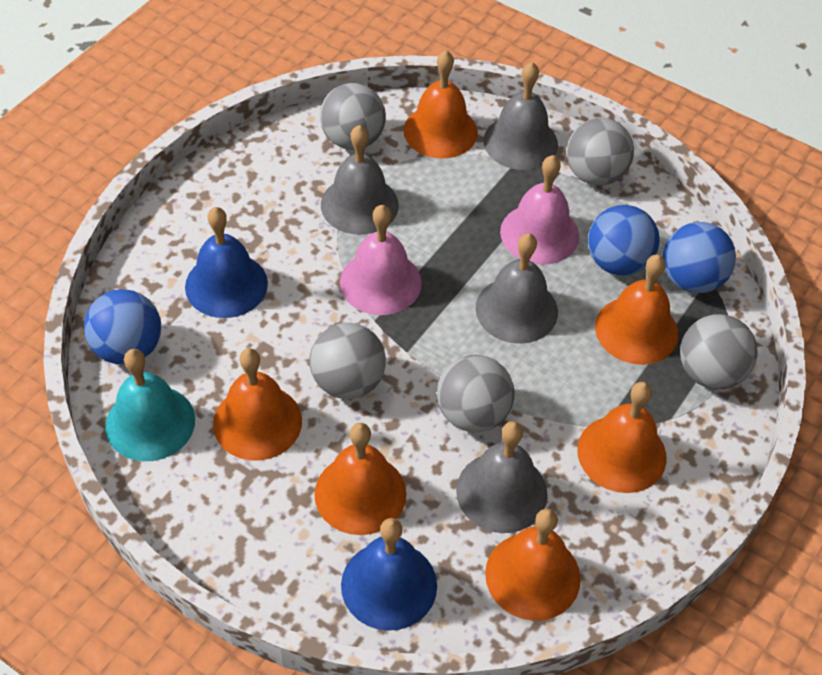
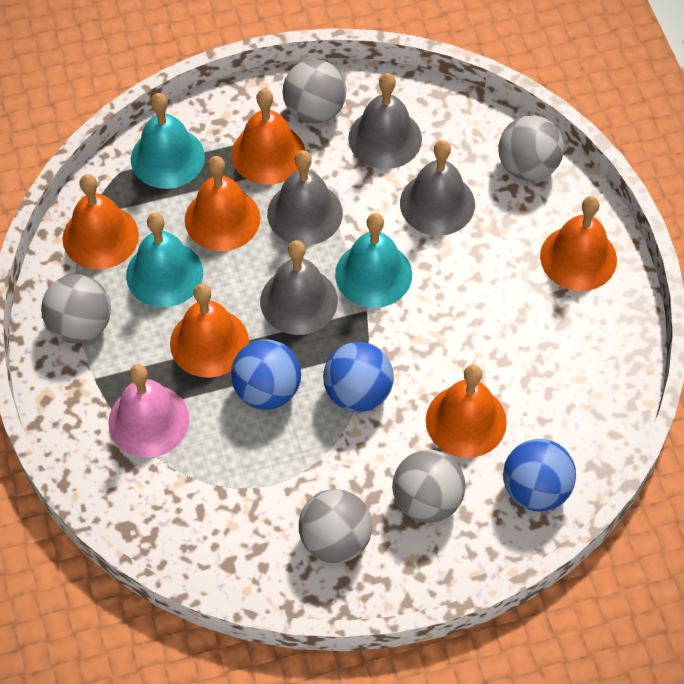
blue bell: 2 -> 0
pink bell: 2 -> 1
turquoise bell: 1 -> 3

